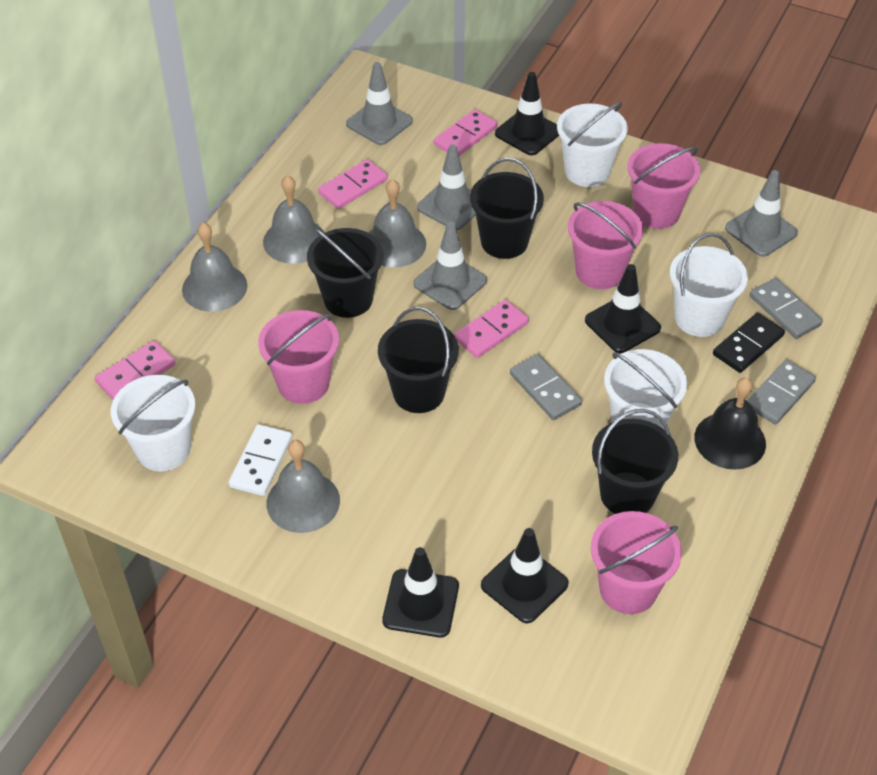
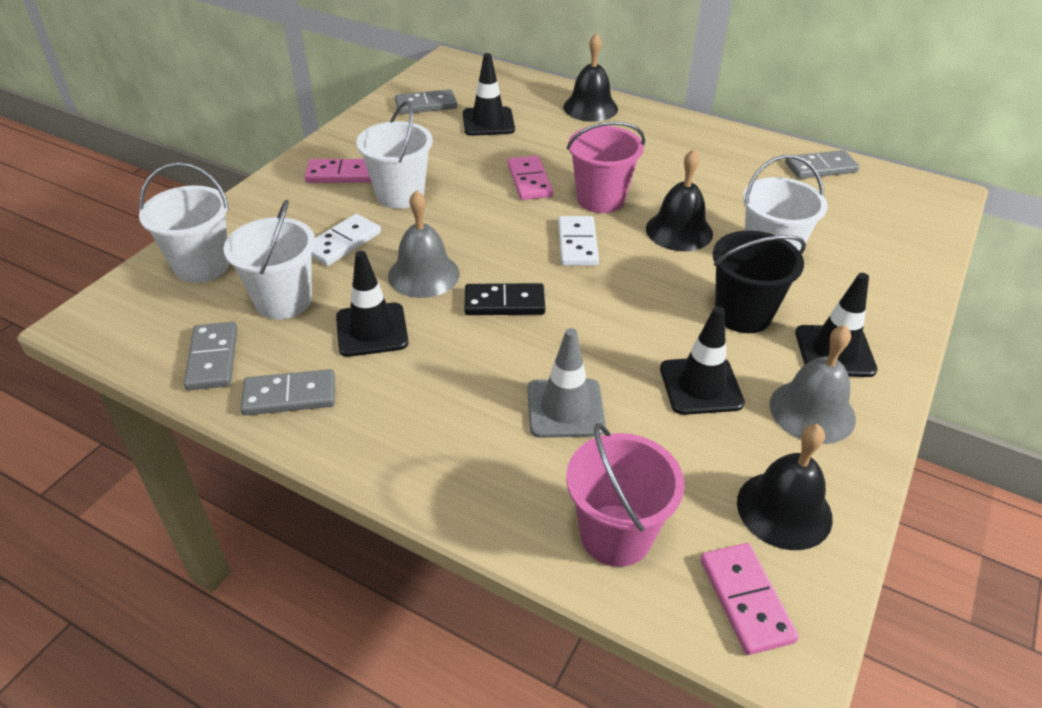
black bell: 1 -> 3
black bucket: 4 -> 1
grey bell: 4 -> 2
grey domino: 3 -> 4
grey traffic cone: 4 -> 1
pink bucket: 4 -> 2
pink domino: 4 -> 3
white domino: 1 -> 2

